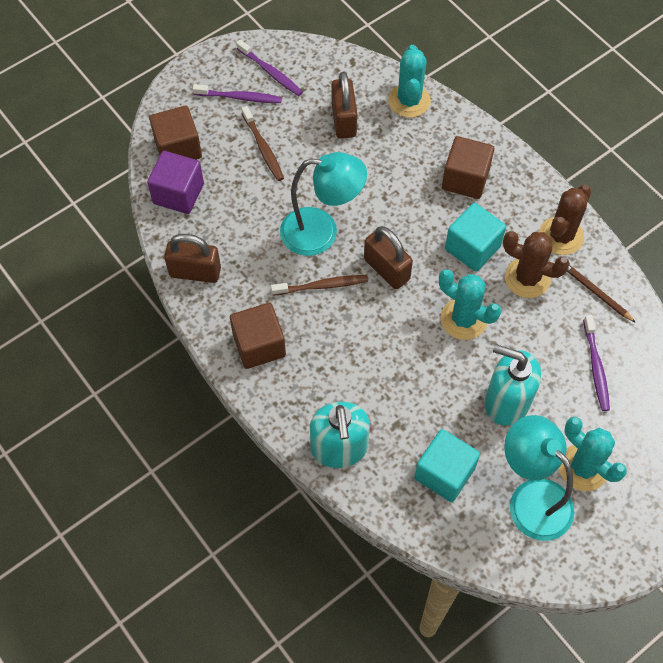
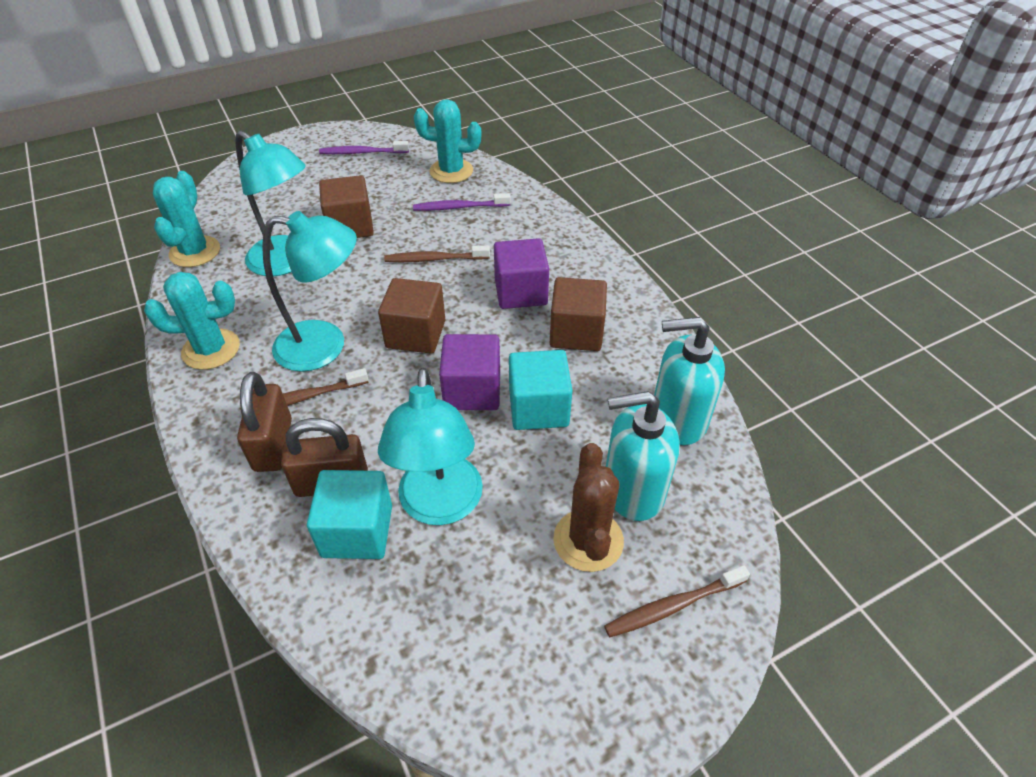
brown cactus: 2 -> 1
brown padlock: 3 -> 2
brown pencil: 1 -> 0
brown toothbrush: 2 -> 3
purple cube: 1 -> 2
purple toothbrush: 3 -> 2
turquoise lamp: 2 -> 3

